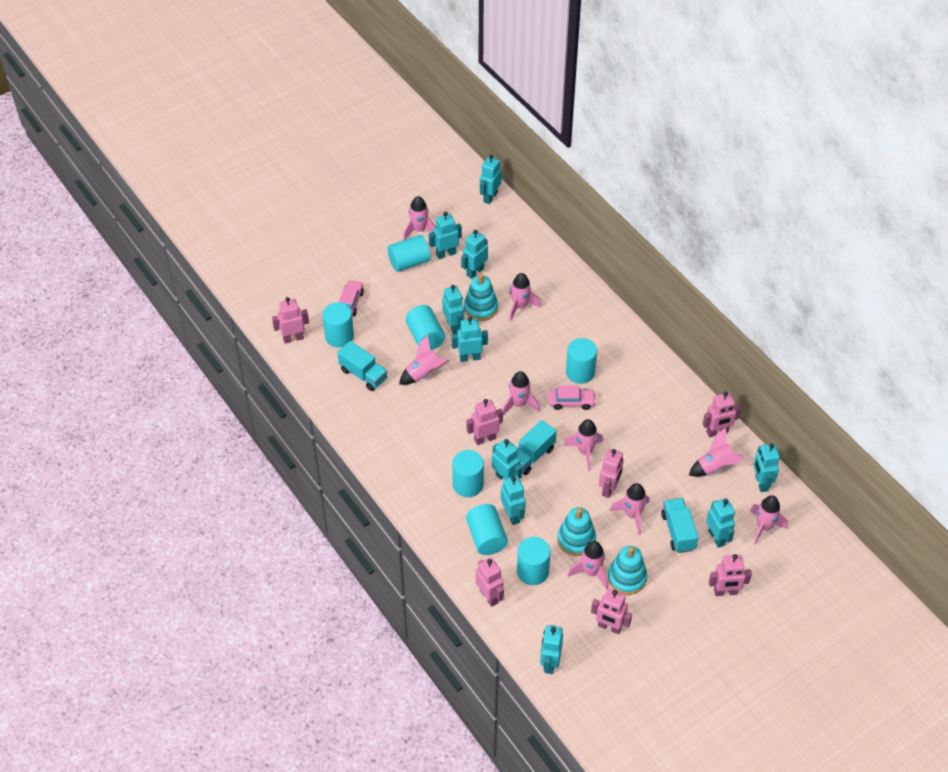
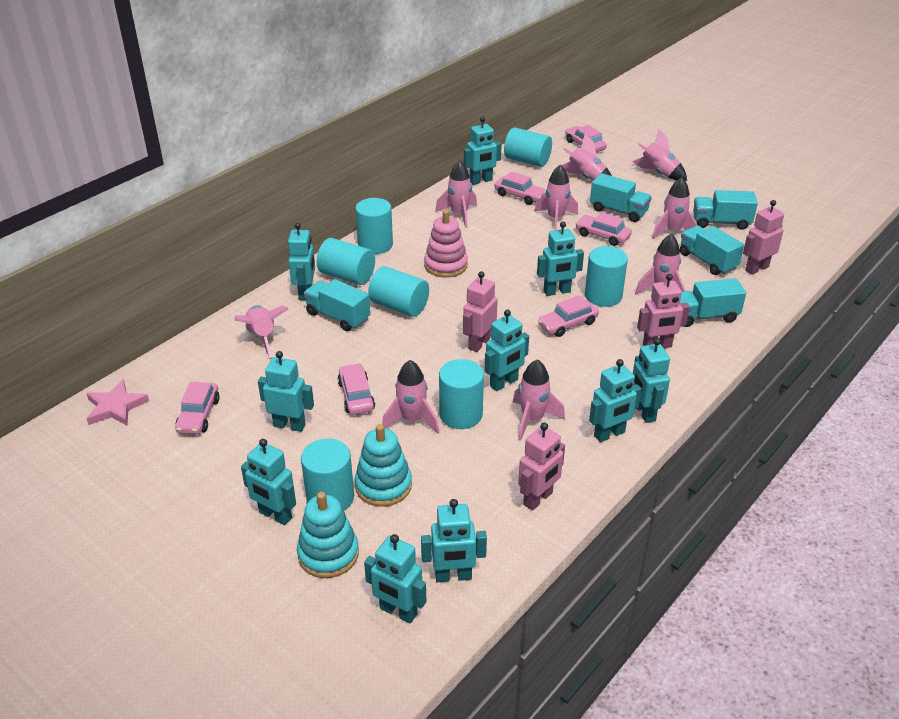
pink car: 2 -> 6
pink robot: 7 -> 4
pink stacking toy: 0 -> 1
pink star: 0 -> 1
turquoise stacking toy: 3 -> 2
turquoise truck: 3 -> 5

